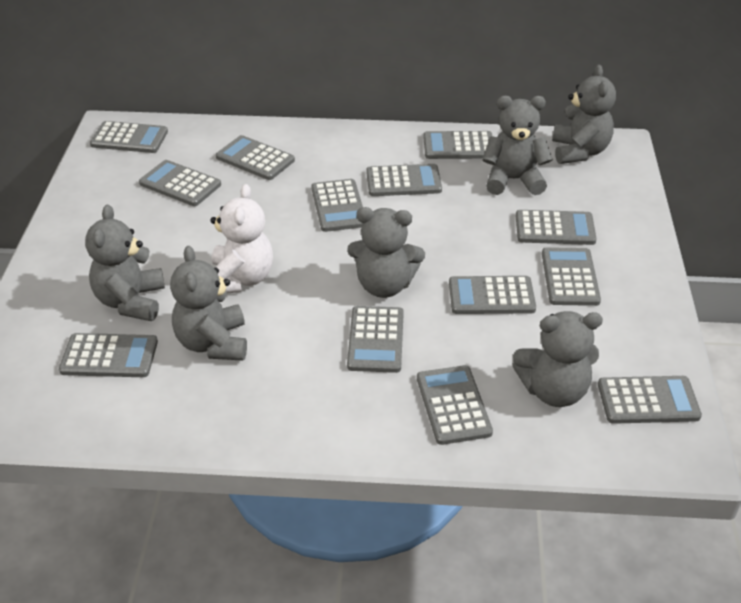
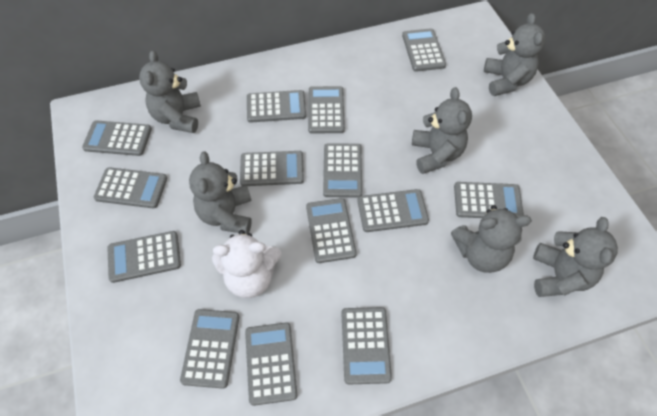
grey calculator: 13 -> 14

